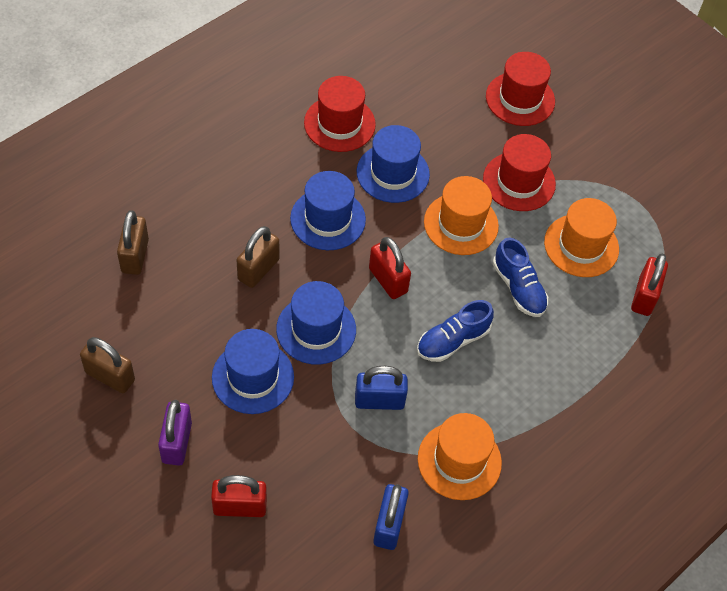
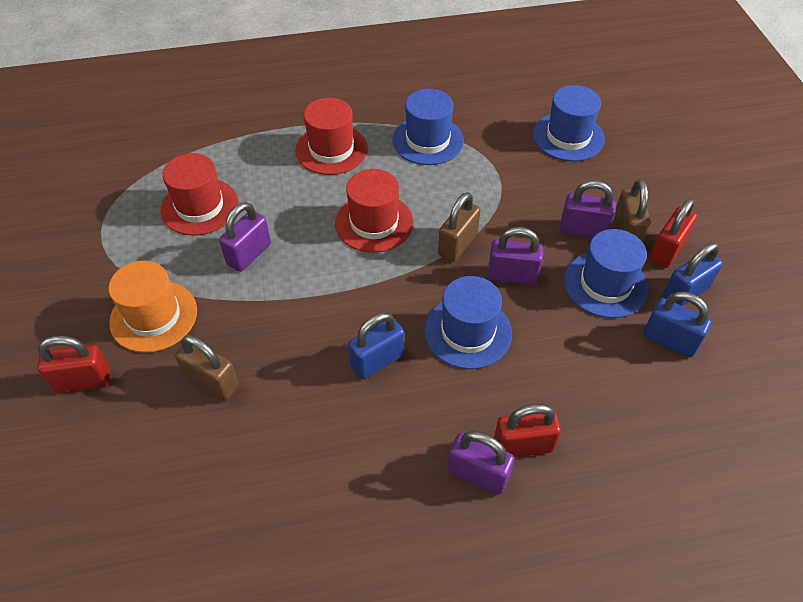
blue padlock: 2 -> 3
blue shoe: 2 -> 0
orange hat: 3 -> 1
purple padlock: 1 -> 4

